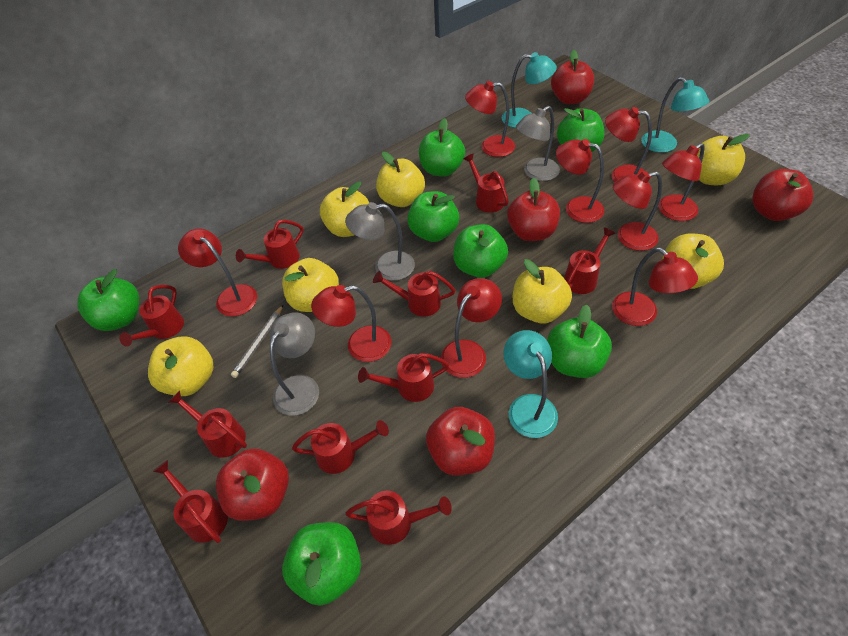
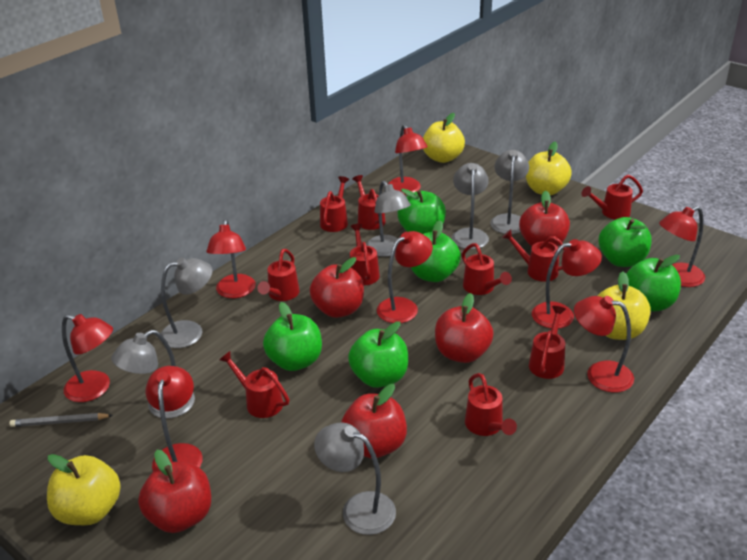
green apple: 7 -> 6
grey lamp: 3 -> 6
red lamp: 9 -> 8
turquoise lamp: 3 -> 0
yellow apple: 7 -> 4

